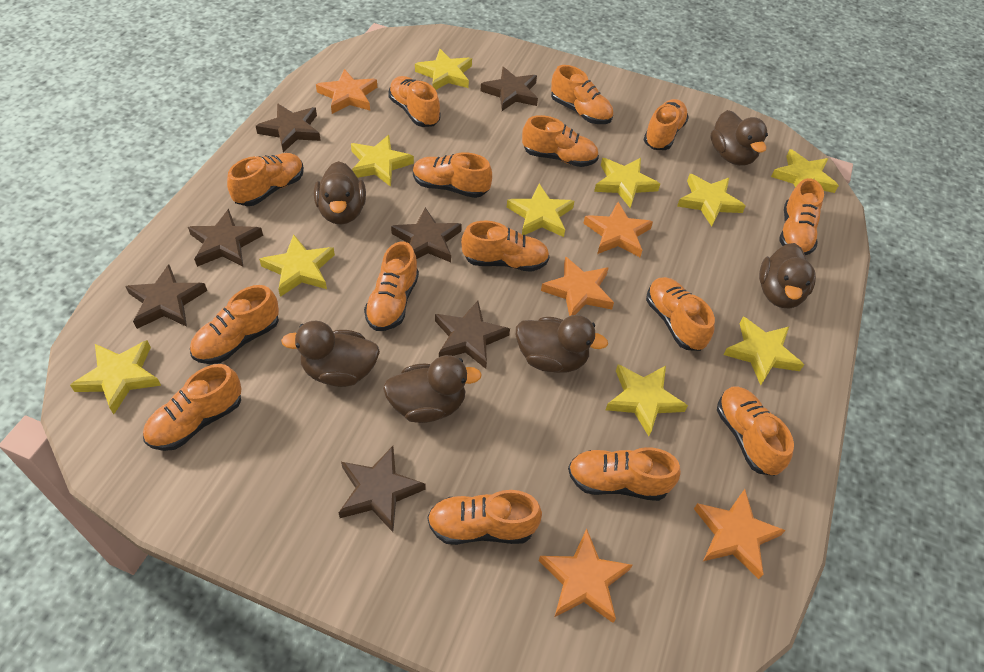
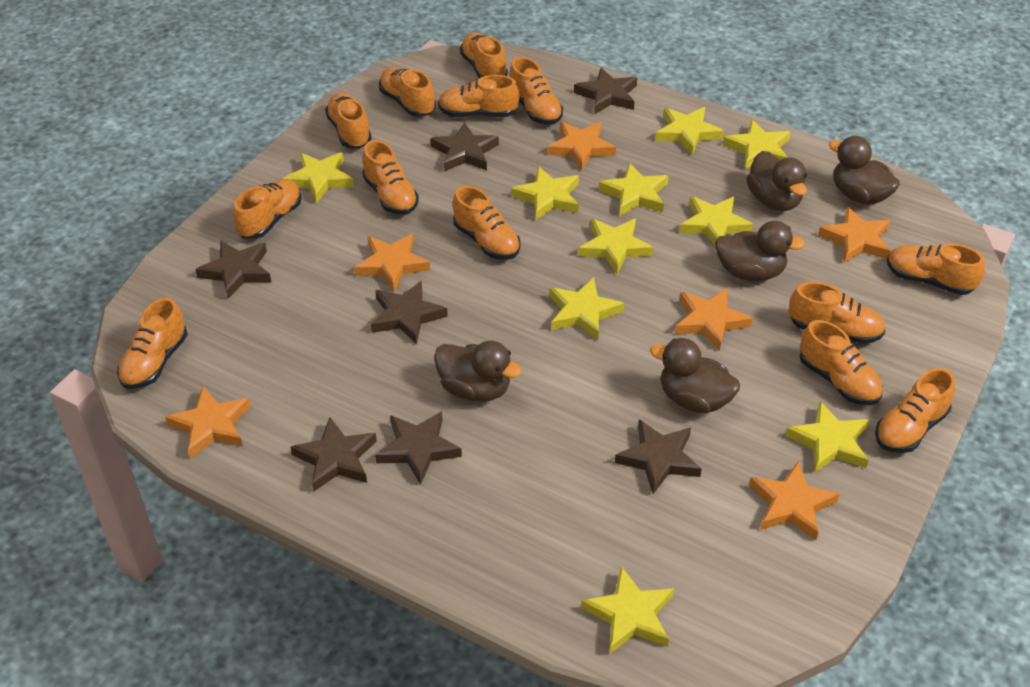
brown duck: 6 -> 5
orange shoe: 15 -> 13
orange star: 5 -> 6

